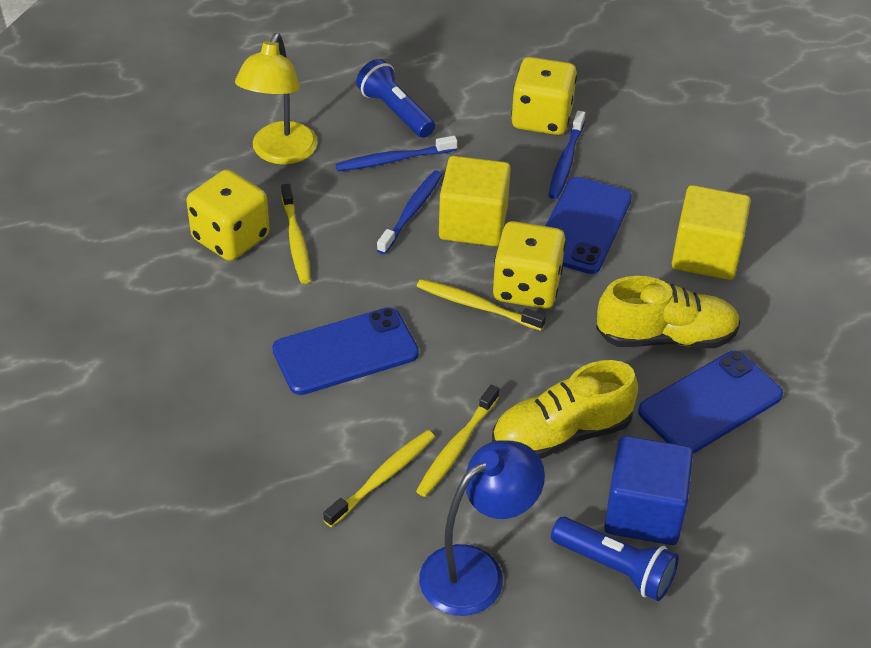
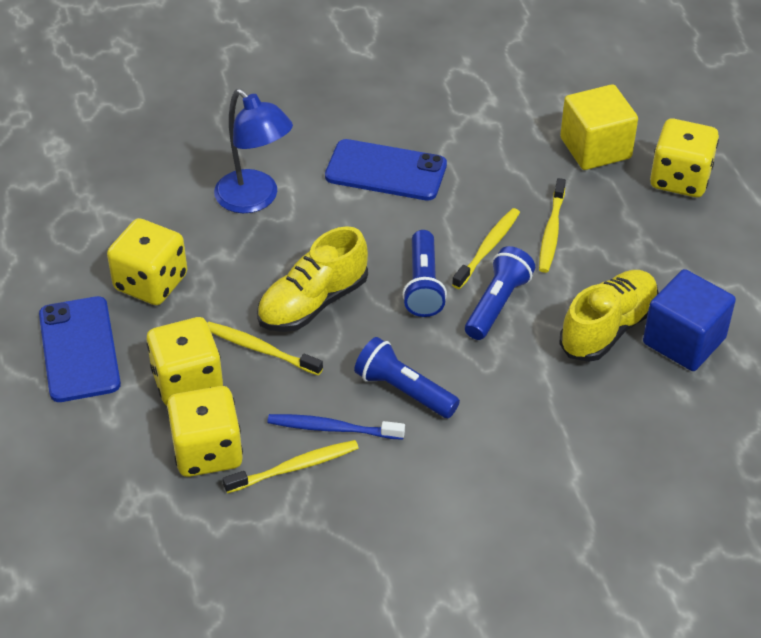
blue flashlight: 2 -> 3
blue phone: 3 -> 2
blue toothbrush: 3 -> 1
yellow cube: 2 -> 1
yellow dice: 3 -> 4
yellow lamp: 1 -> 0

